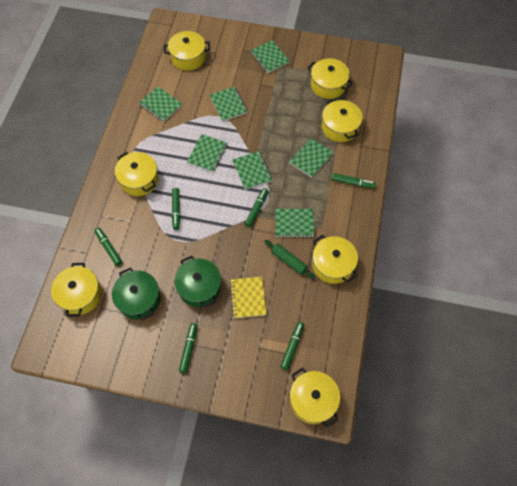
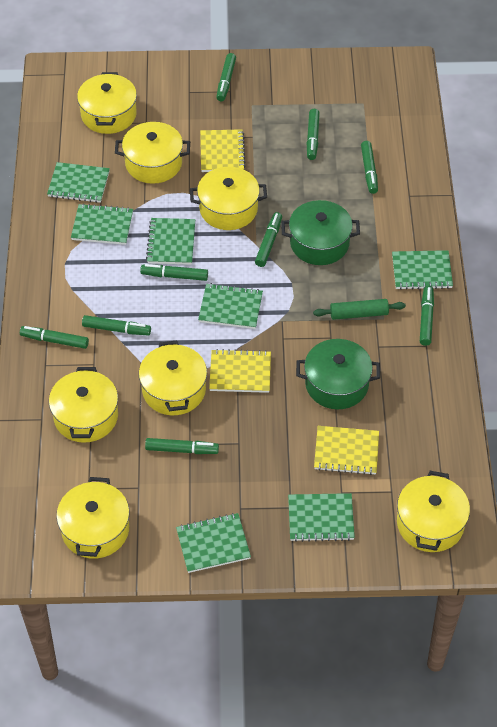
green marker: 6 -> 9
yellow notebook: 1 -> 3

